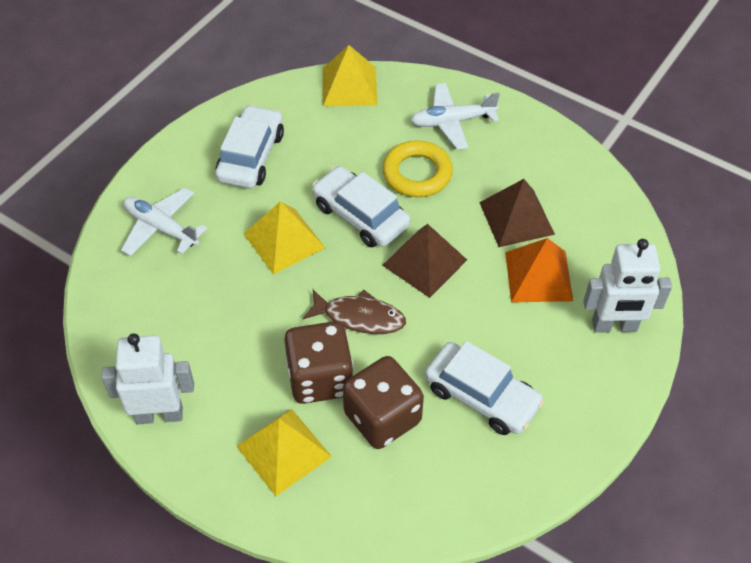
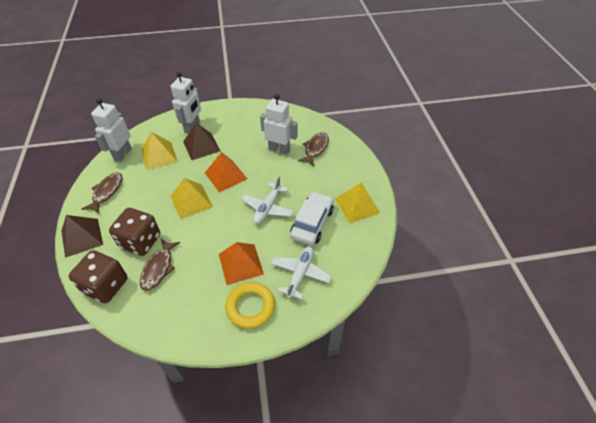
brown fish: 1 -> 3
orange pyramid: 1 -> 2
white car: 3 -> 1
white robot: 2 -> 3

